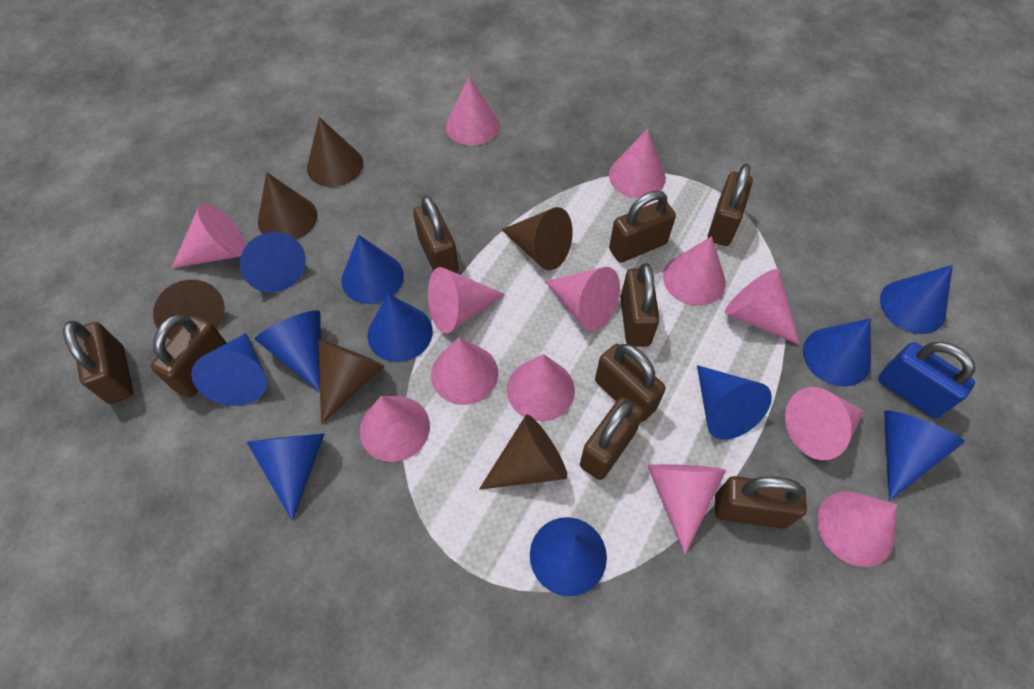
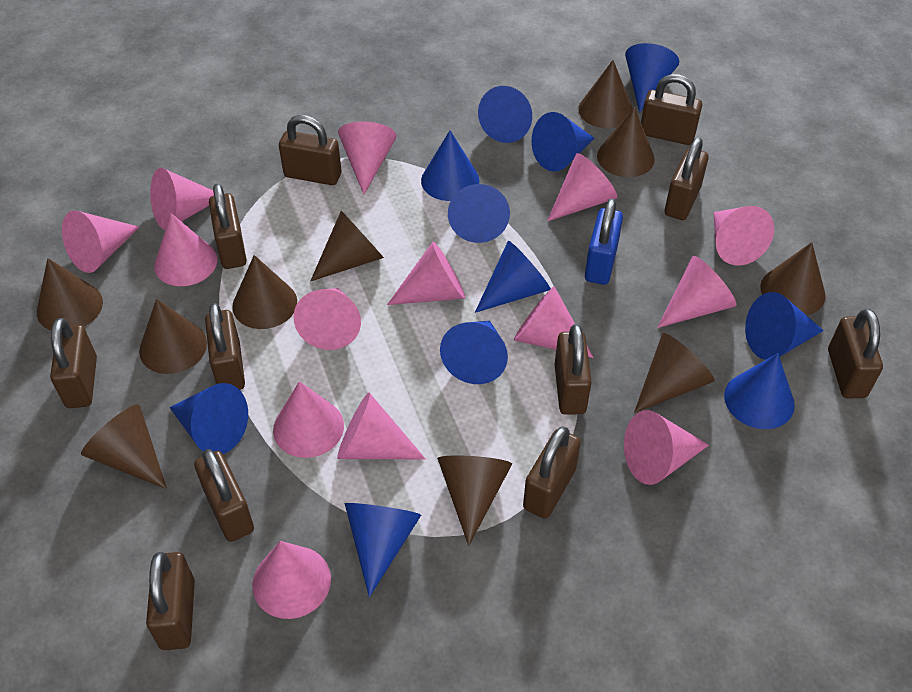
brown cone: 6 -> 10
brown padlock: 9 -> 11
pink cone: 13 -> 14

